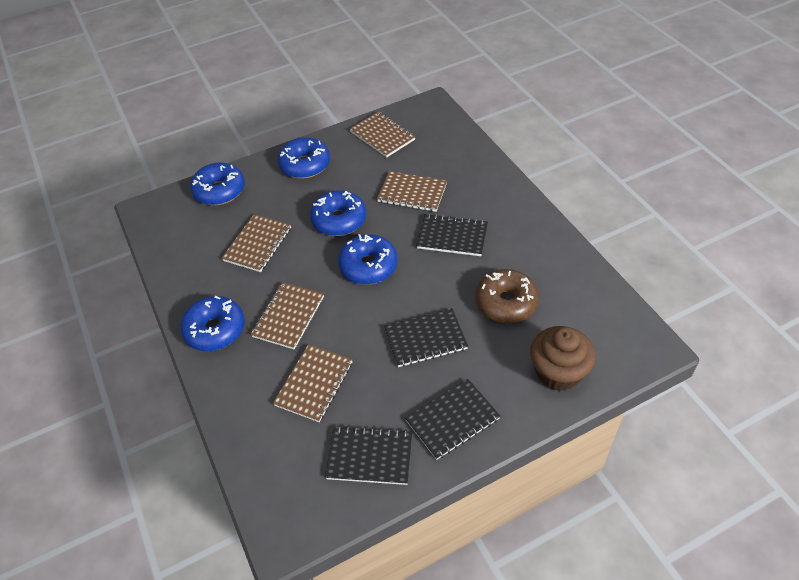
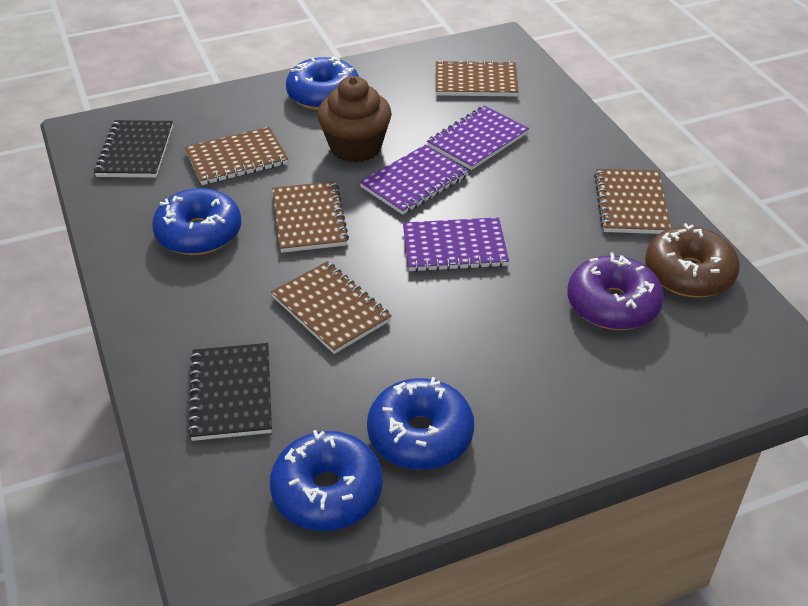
black notebook: 4 -> 2
blue donut: 5 -> 4
purple donut: 0 -> 1
purple notebook: 0 -> 3

